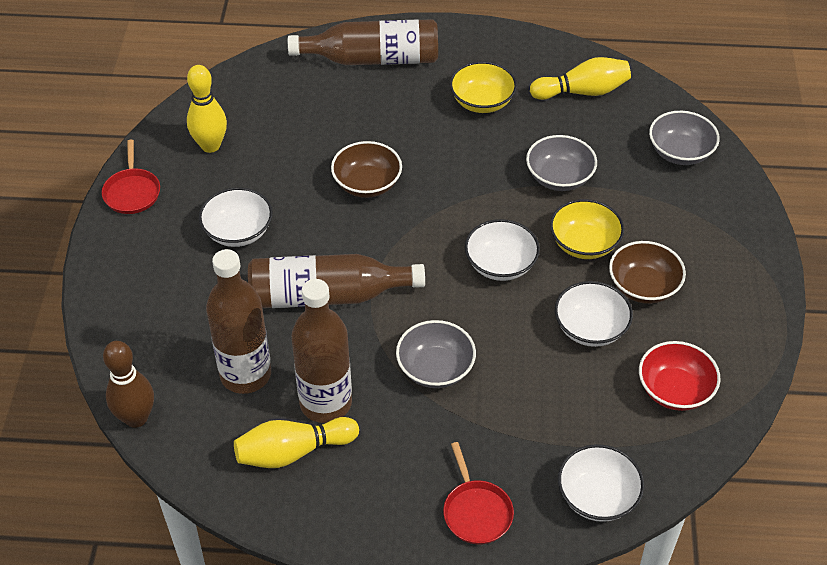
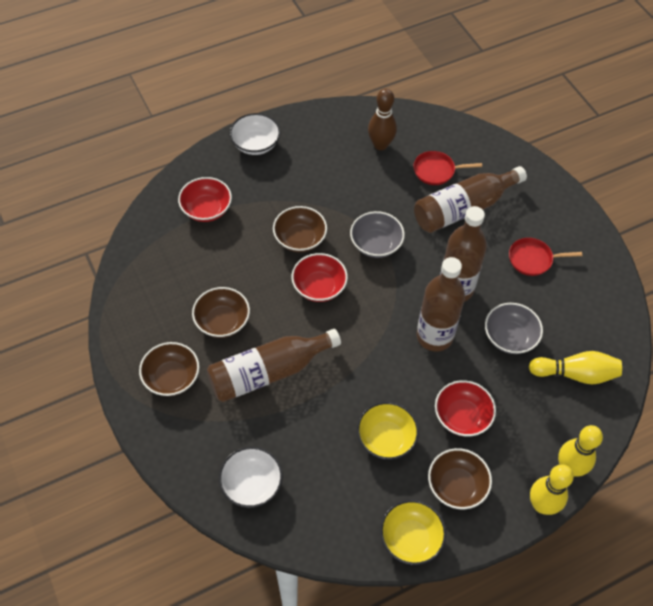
brown bowl: 2 -> 4
grey bowl: 3 -> 2
red bowl: 1 -> 3
white bowl: 4 -> 2

